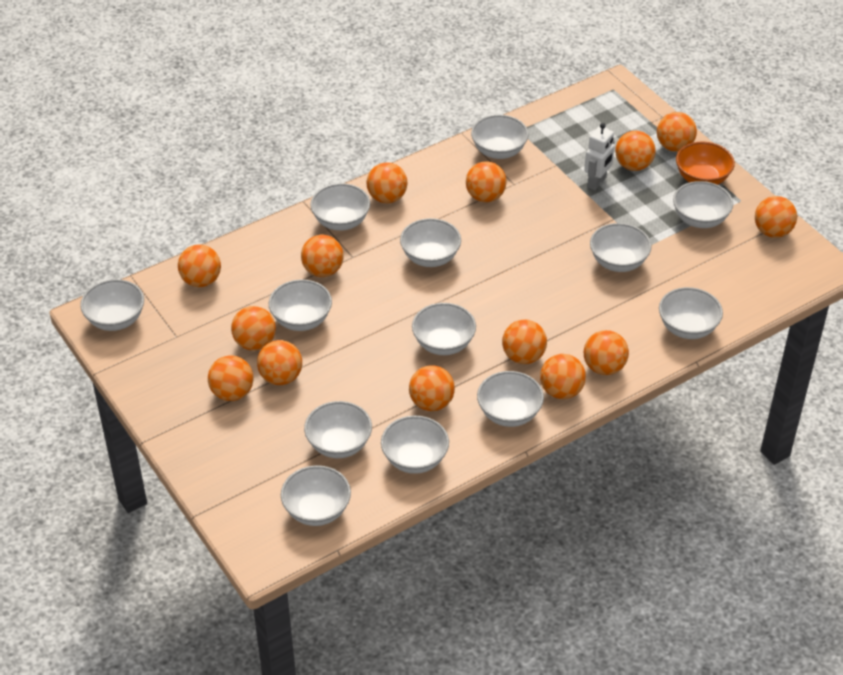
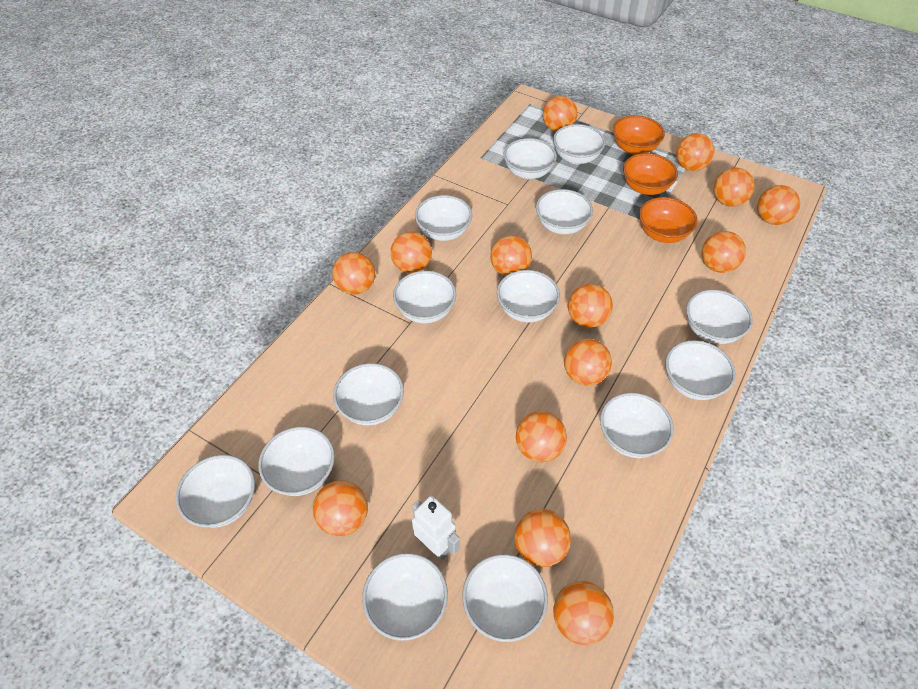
orange bowl: 1 -> 3
white bowl: 13 -> 14

